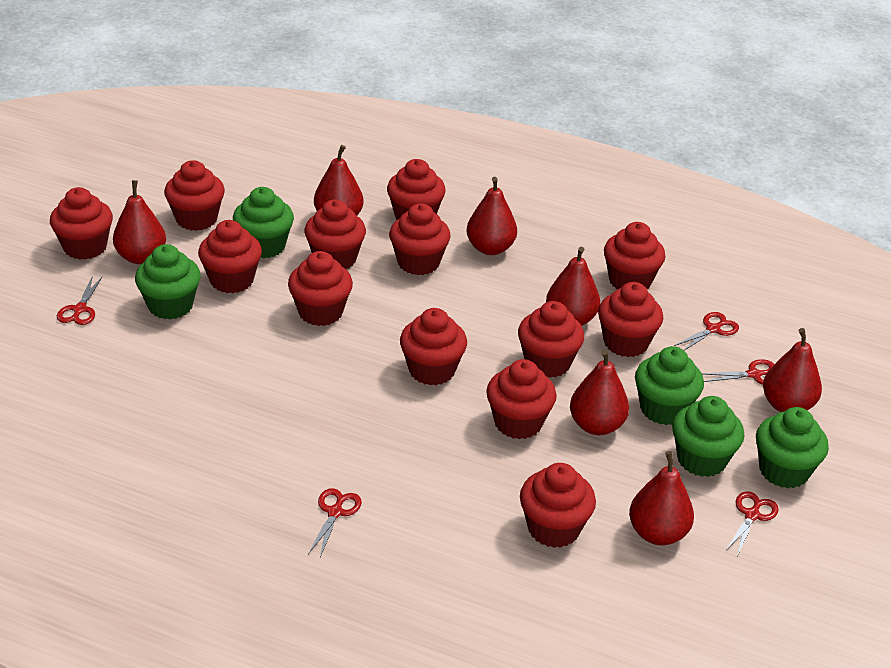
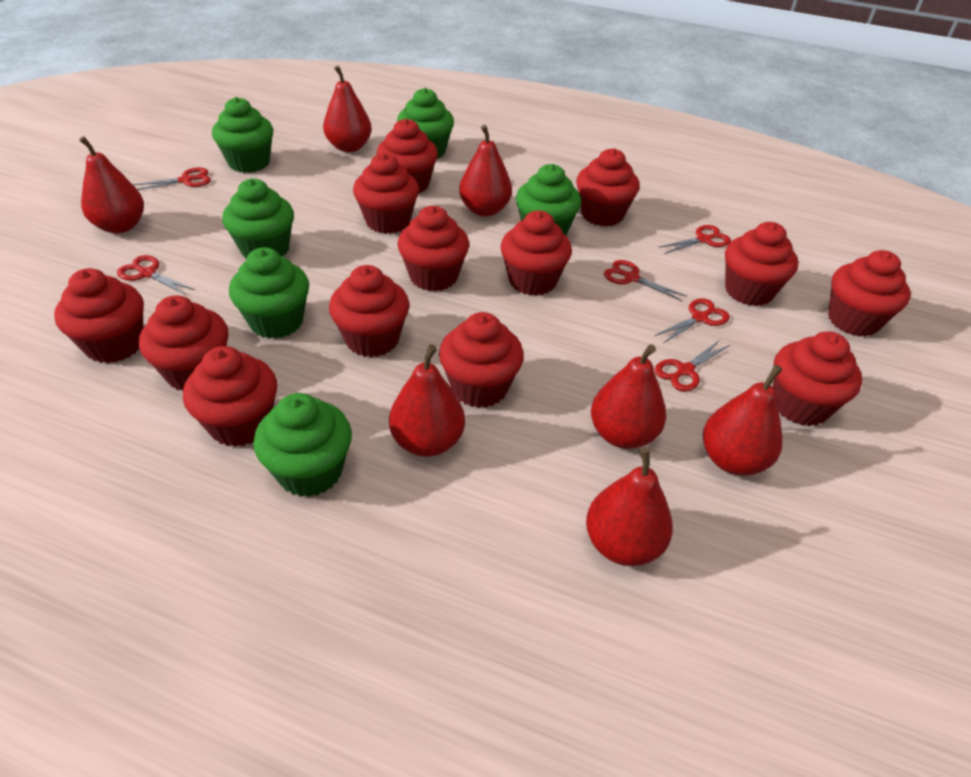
green cupcake: 5 -> 6
red scissors: 5 -> 6

